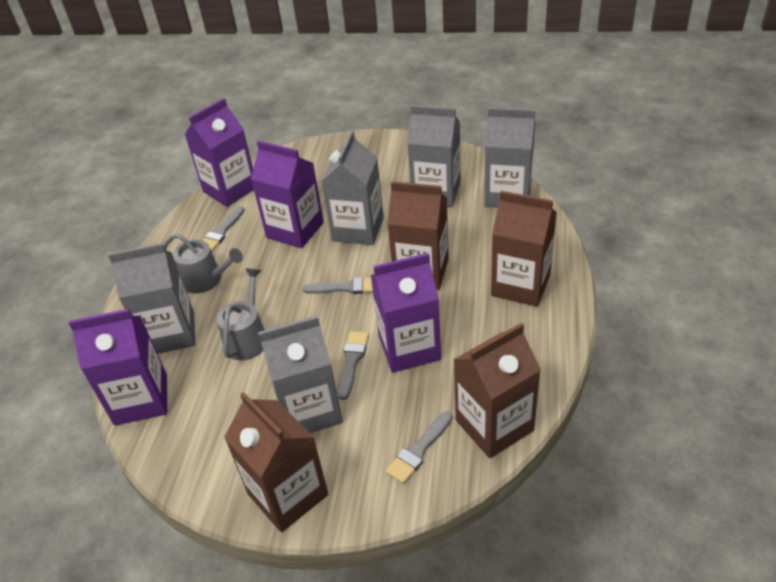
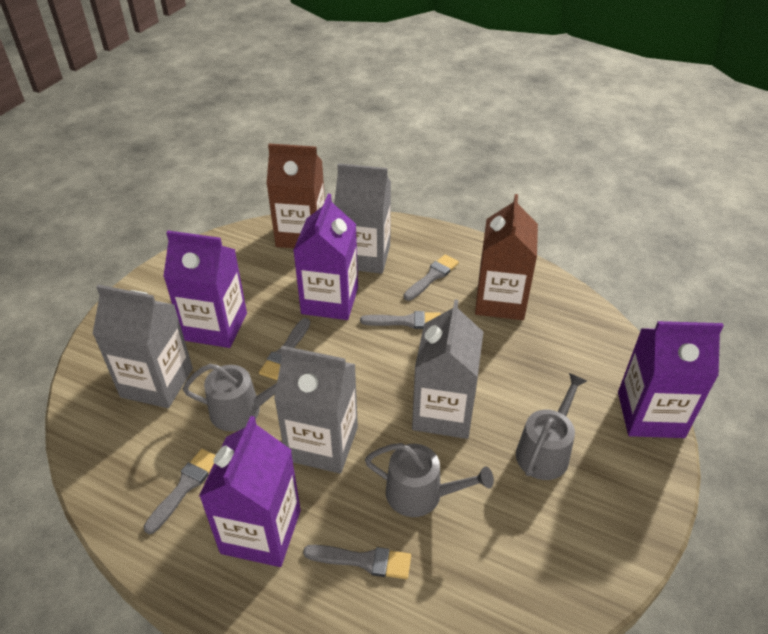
brown carton: 4 -> 2
grey brush: 4 -> 5
grey carton: 5 -> 4
grey watering can: 2 -> 3

